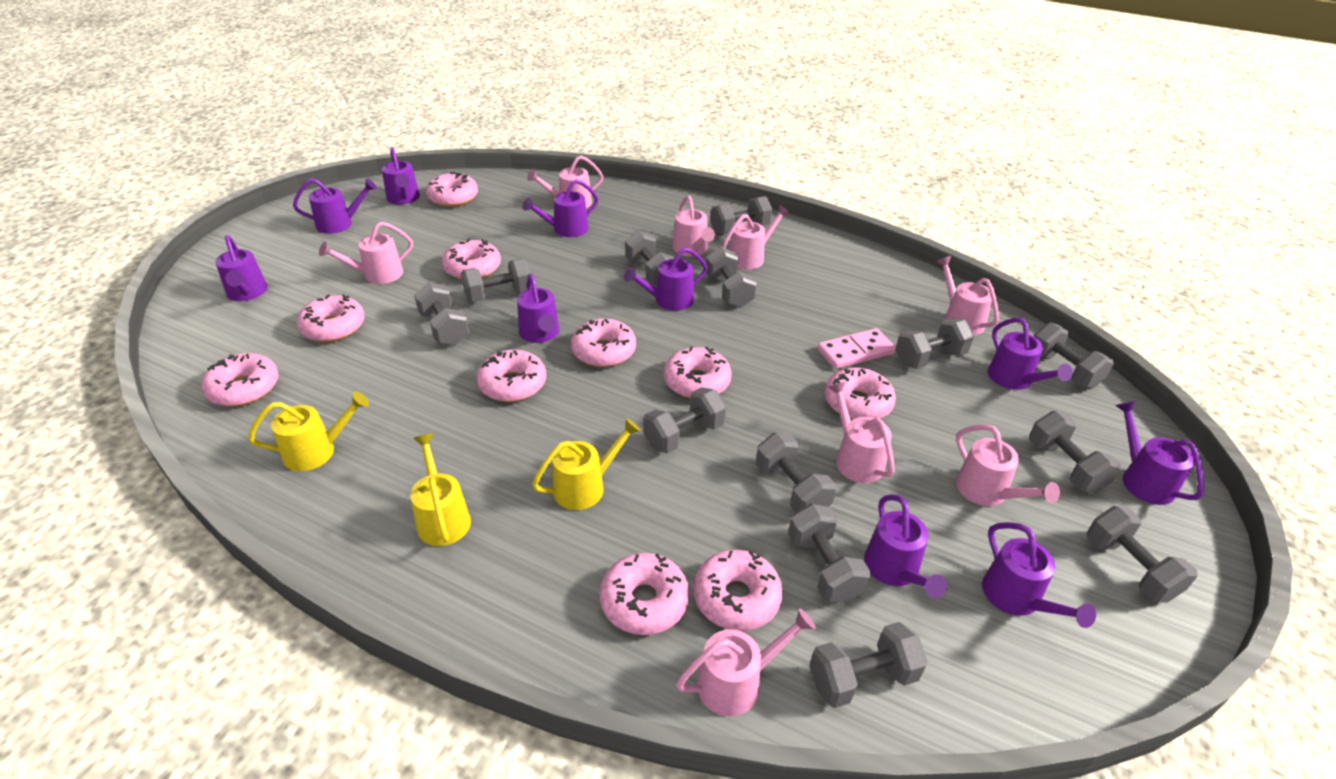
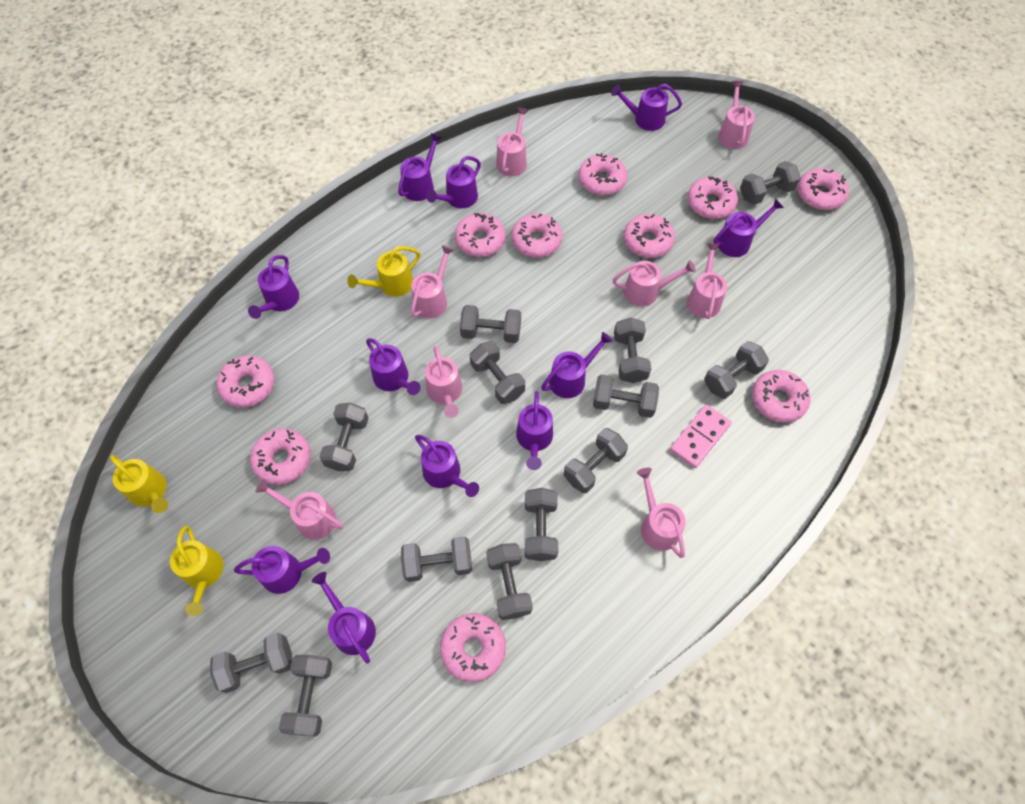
purple watering can: 10 -> 11

